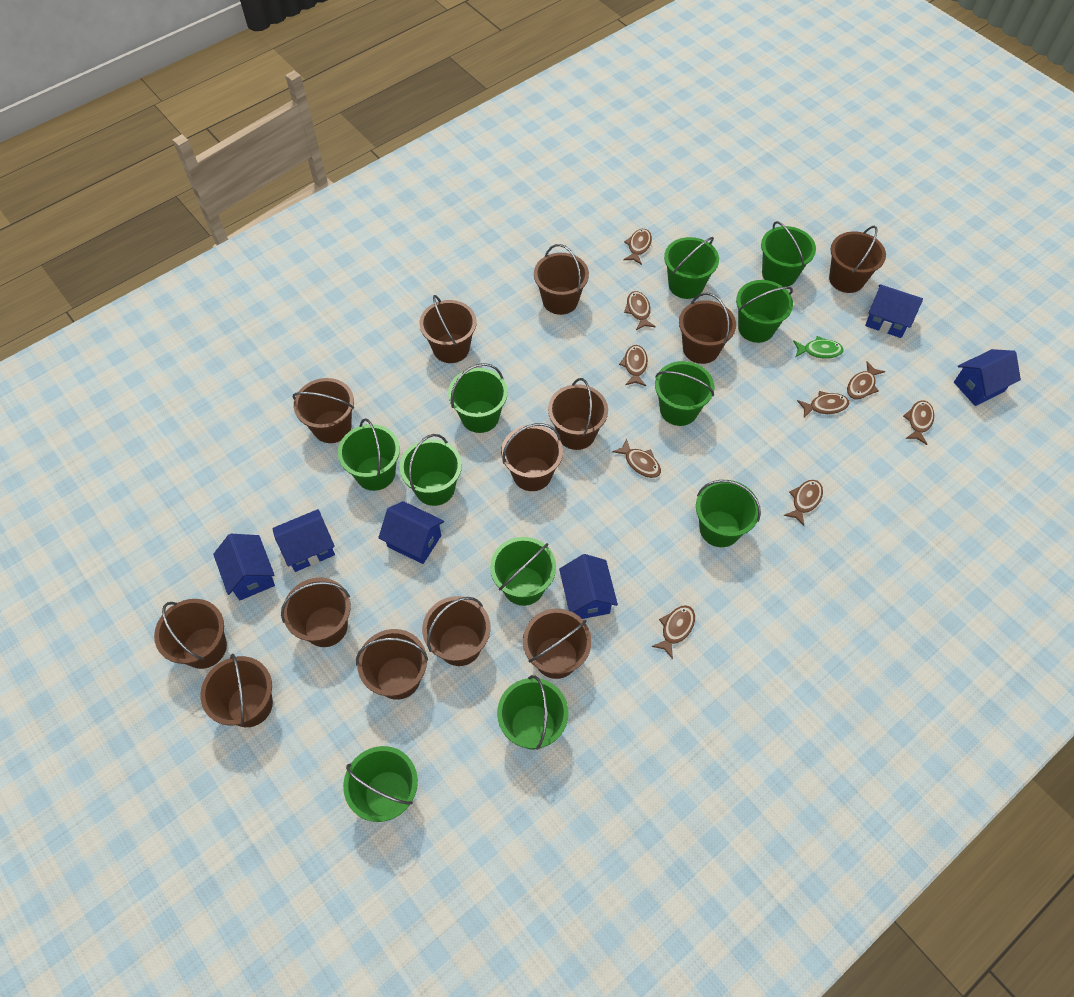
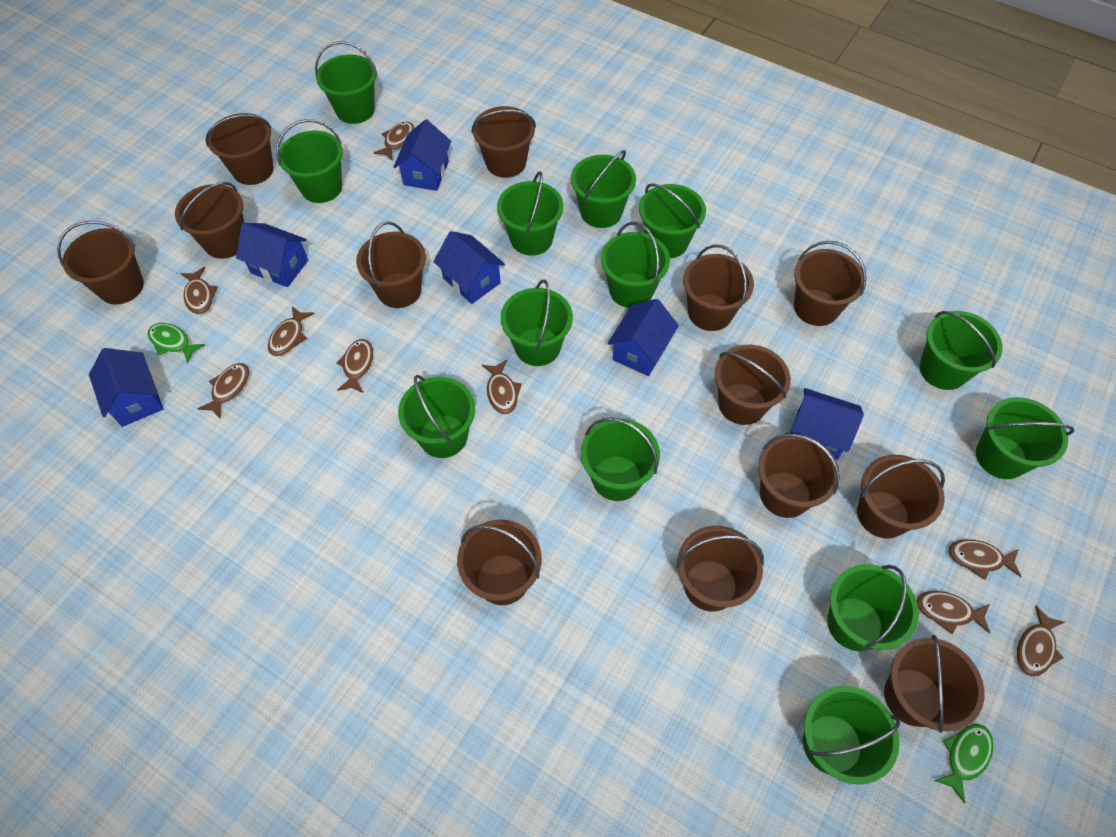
green bucket: 11 -> 13
green fish: 1 -> 2

